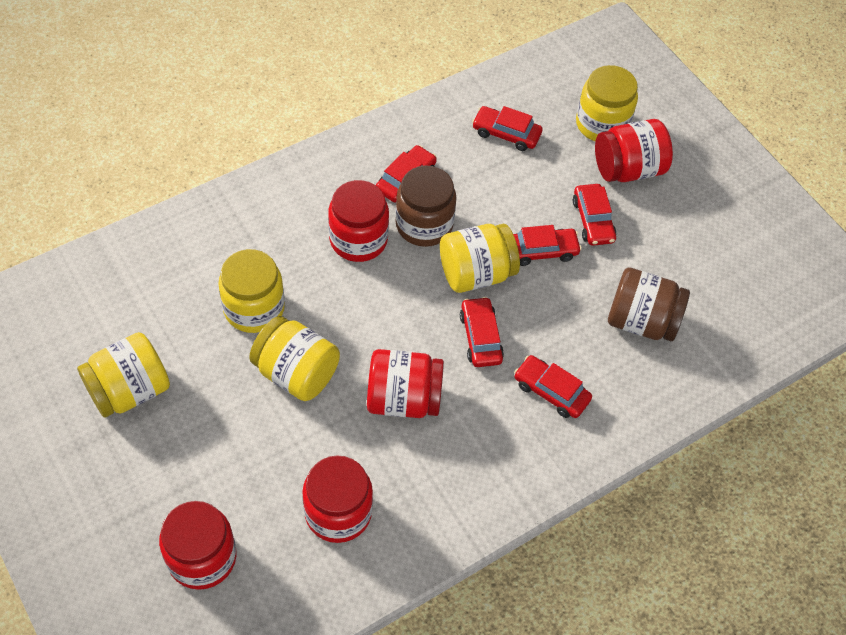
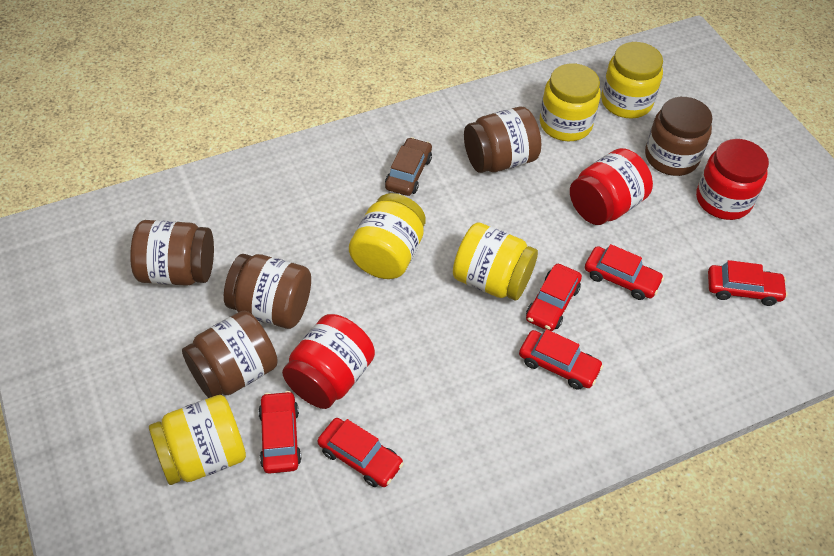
brown car: 0 -> 1
brown jar: 2 -> 5
red jar: 5 -> 3

